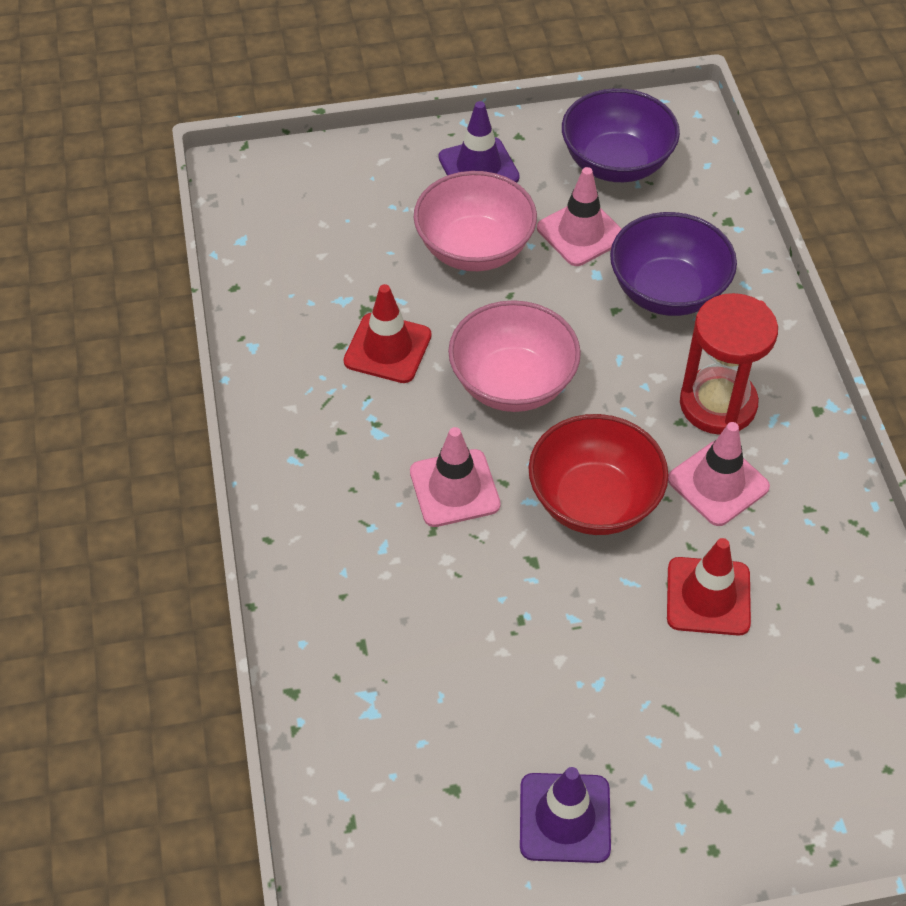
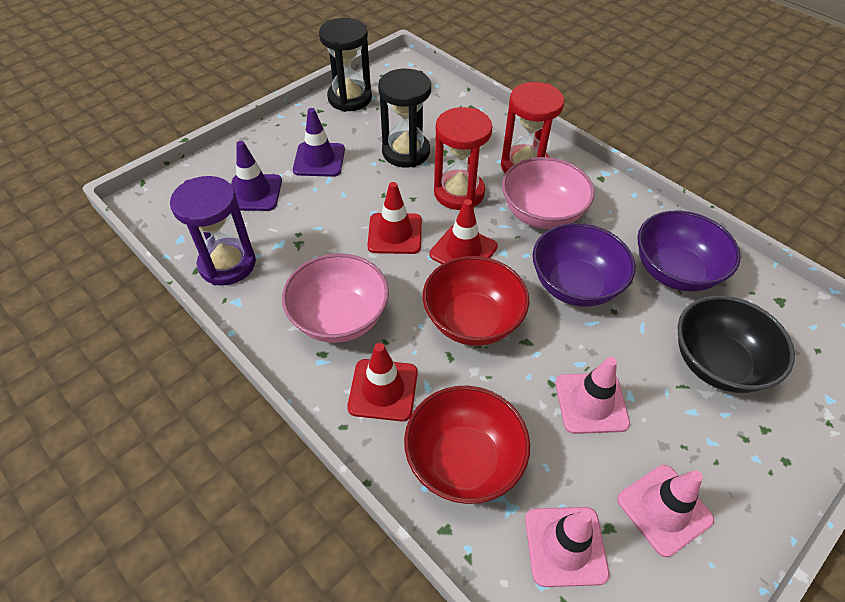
black bowl: 0 -> 1
black hourglass: 0 -> 2
purple hourglass: 0 -> 1
red bowl: 1 -> 2
red hourglass: 1 -> 2
red traffic cone: 2 -> 3

